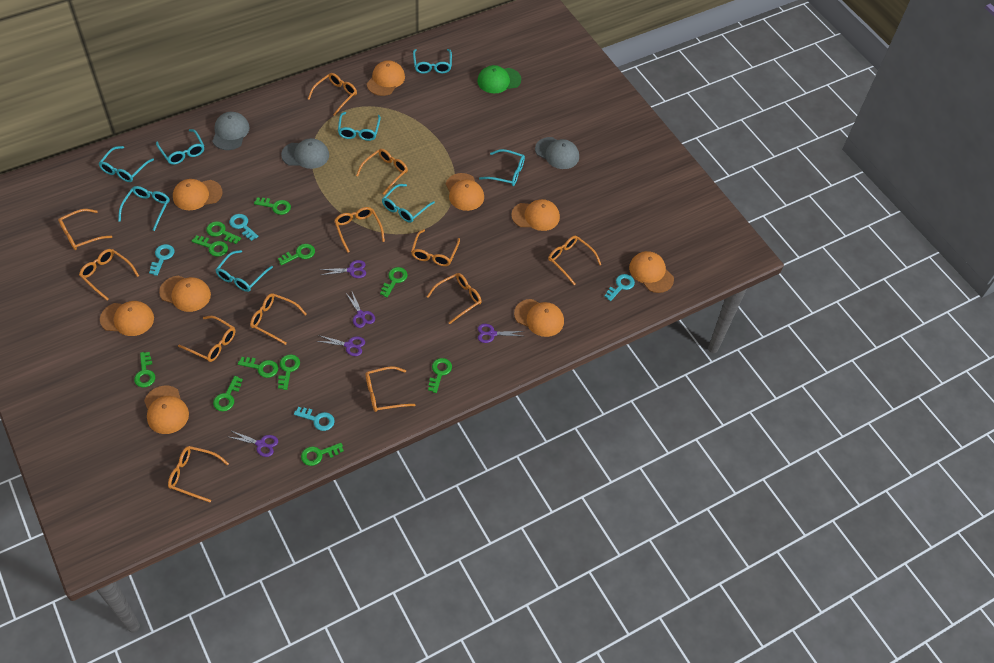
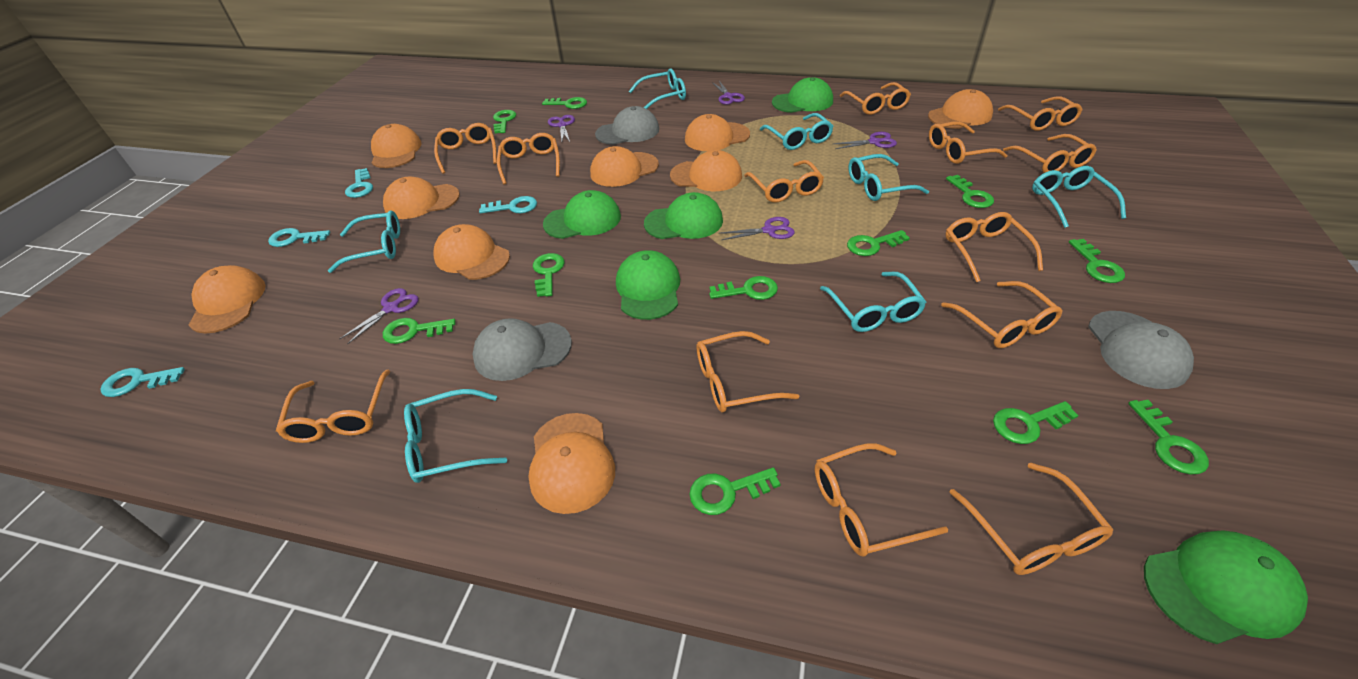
green cap: 1 -> 5
orange glasses: 12 -> 13
turquoise glasses: 8 -> 7

